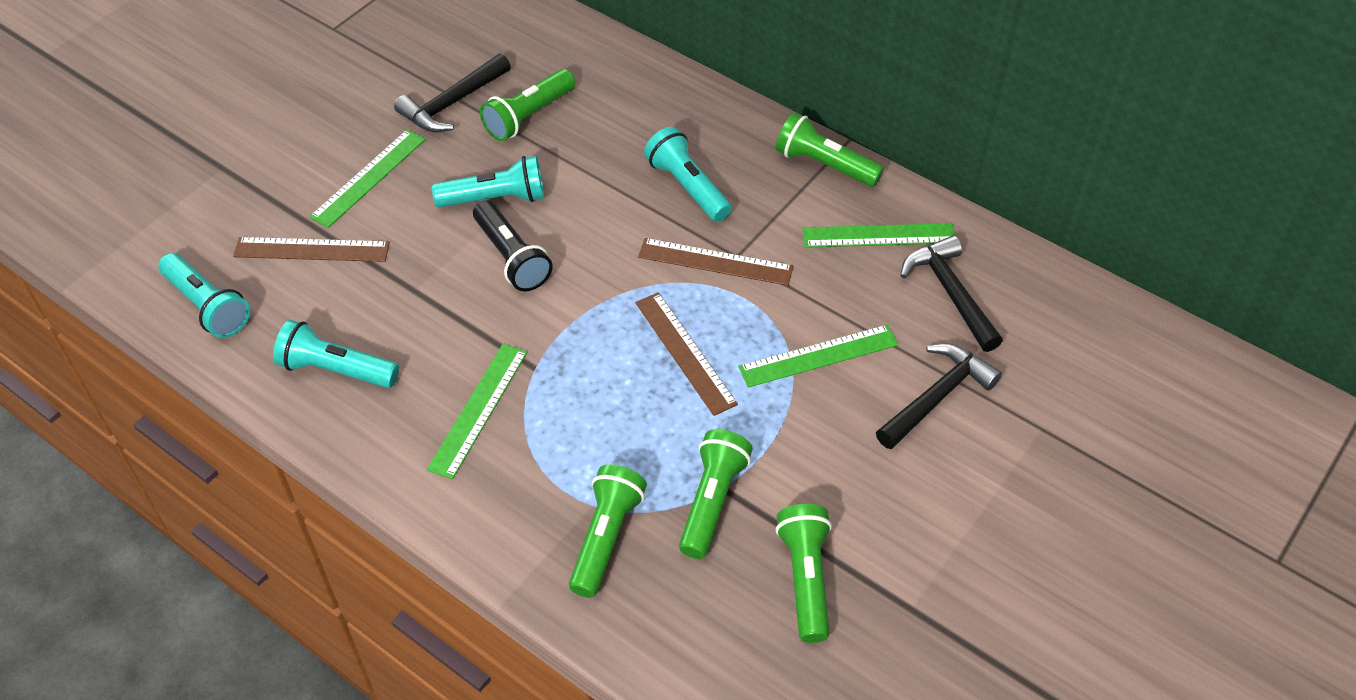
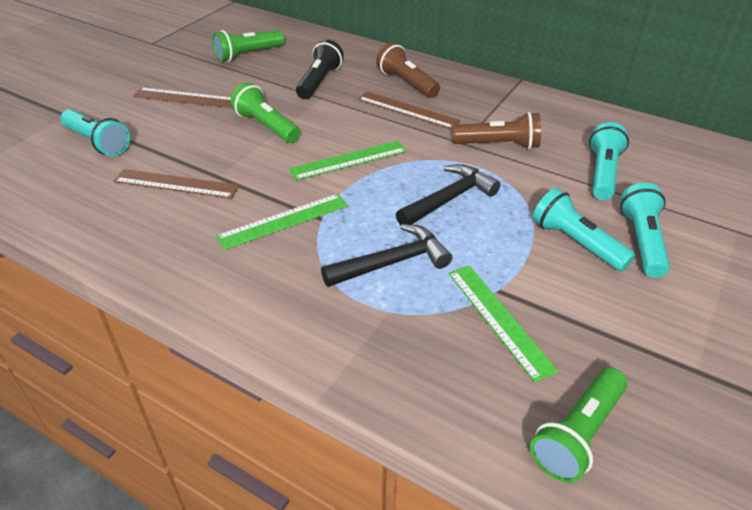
black hammer: 3 -> 2
brown flashlight: 0 -> 2
green flashlight: 5 -> 3
green ruler: 4 -> 3

